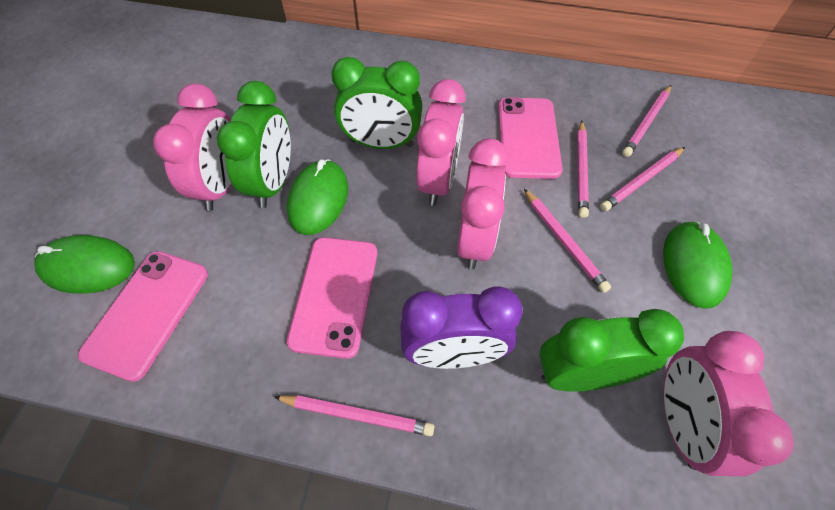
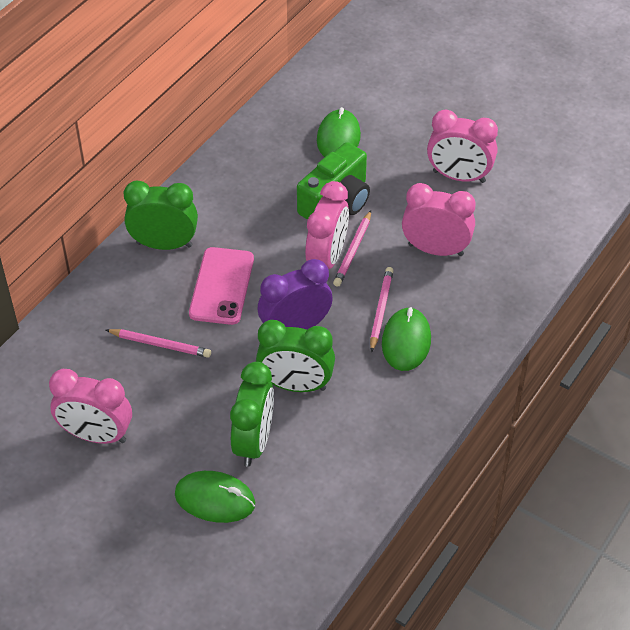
green camera: 0 -> 1
pink pencil: 5 -> 3
pink phone: 3 -> 1

